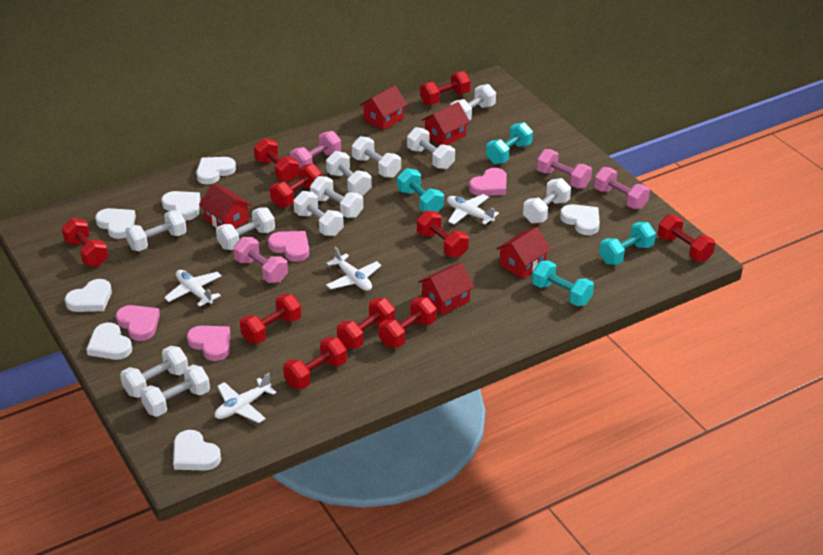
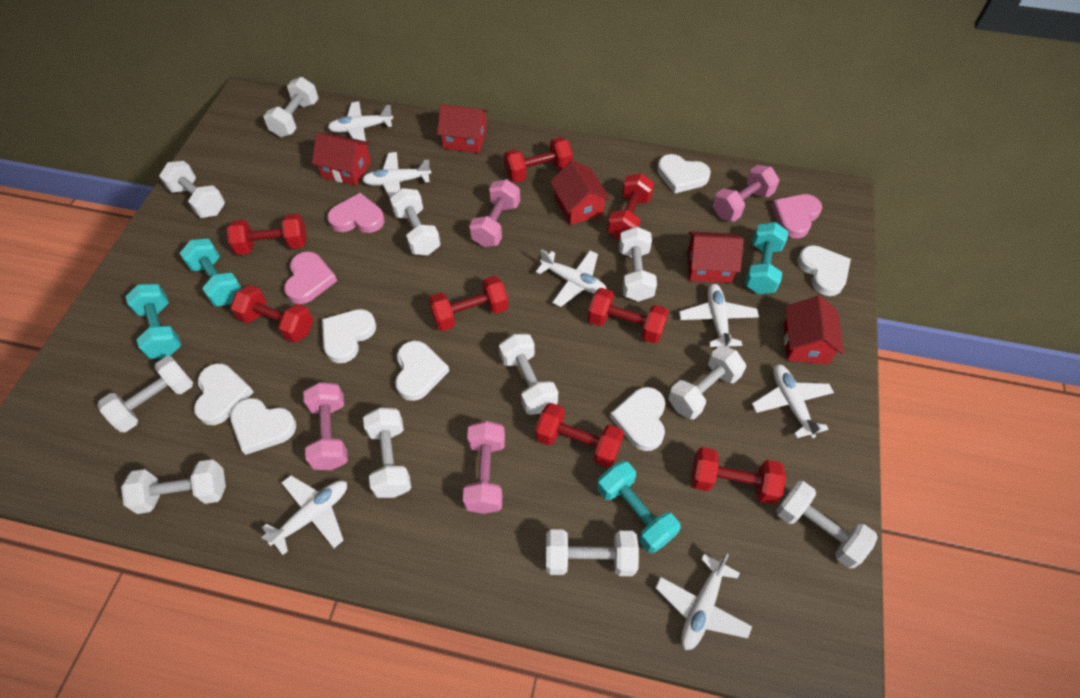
pink heart: 4 -> 3
red dumbbell: 10 -> 8
white plane: 4 -> 7

